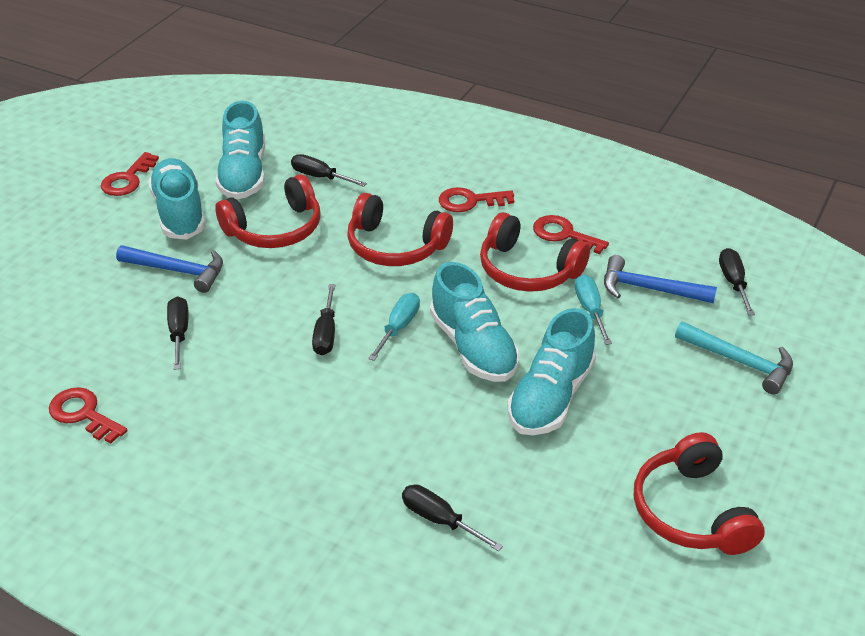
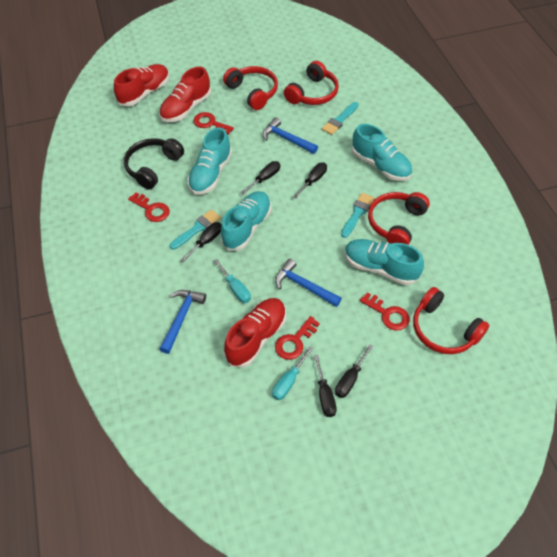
black headphones: 0 -> 1
blue hammer: 2 -> 3
red shoe: 0 -> 3
turquoise brush: 0 -> 3
turquoise hammer: 1 -> 0

